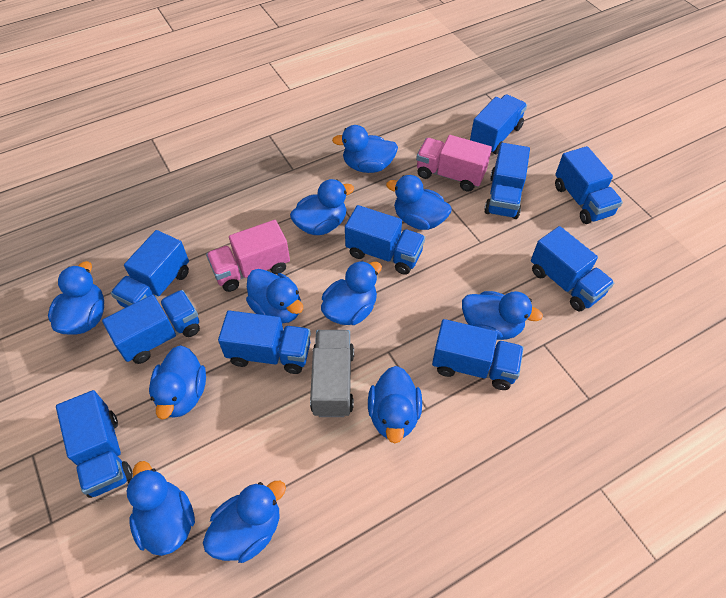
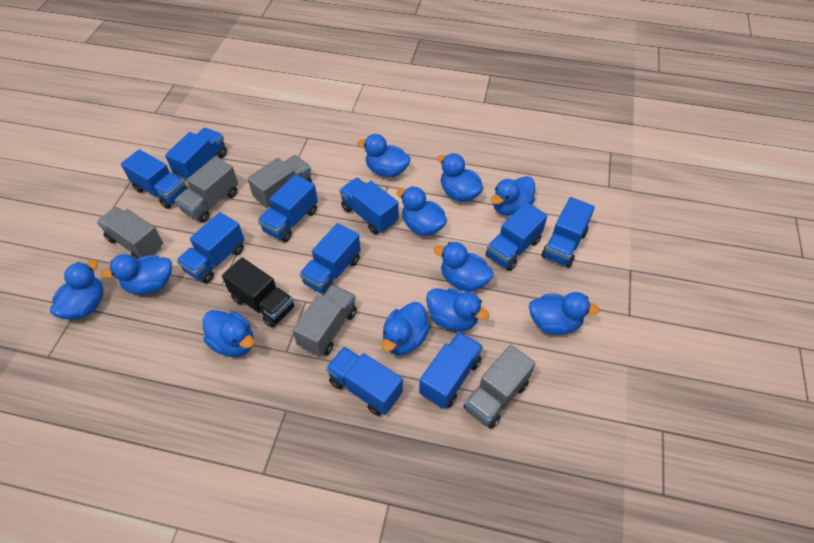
black truck: 0 -> 1
grey truck: 1 -> 5
pink truck: 2 -> 0

